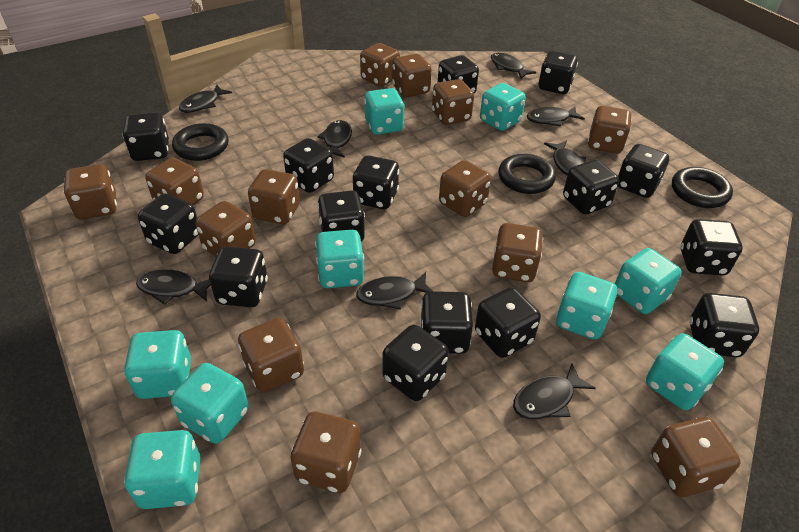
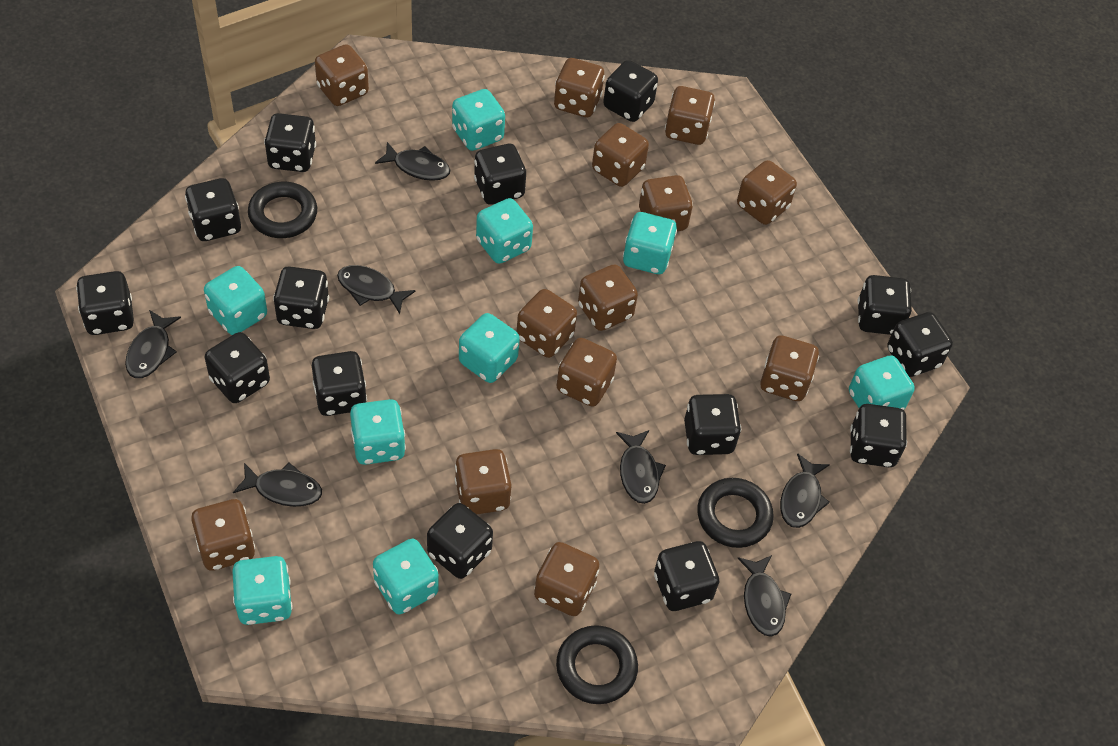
black dice: 15 -> 14
black fish: 8 -> 7

